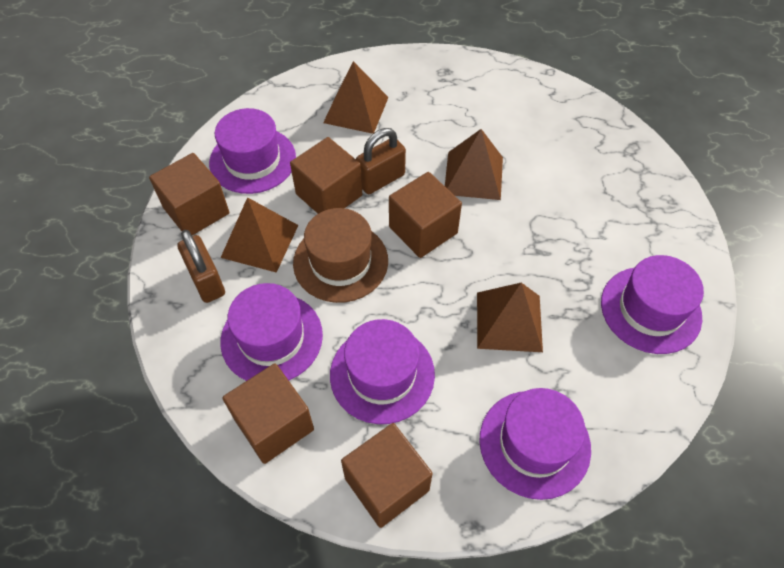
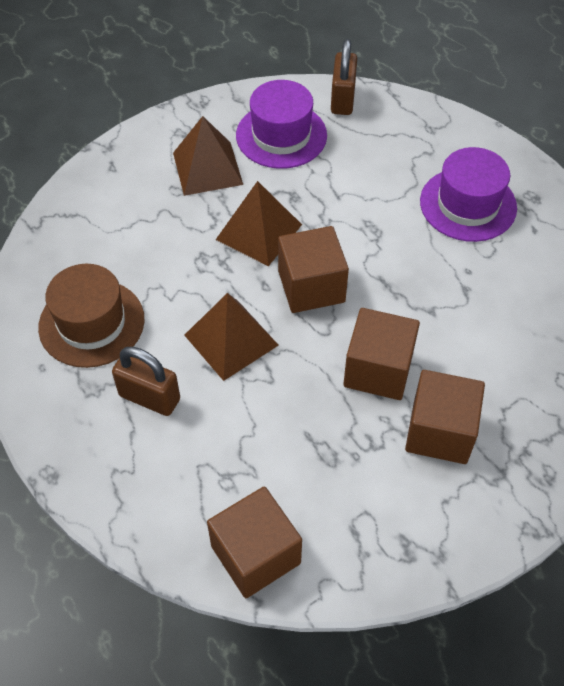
brown cube: 5 -> 4
brown pyramid: 4 -> 3
purple hat: 5 -> 2

